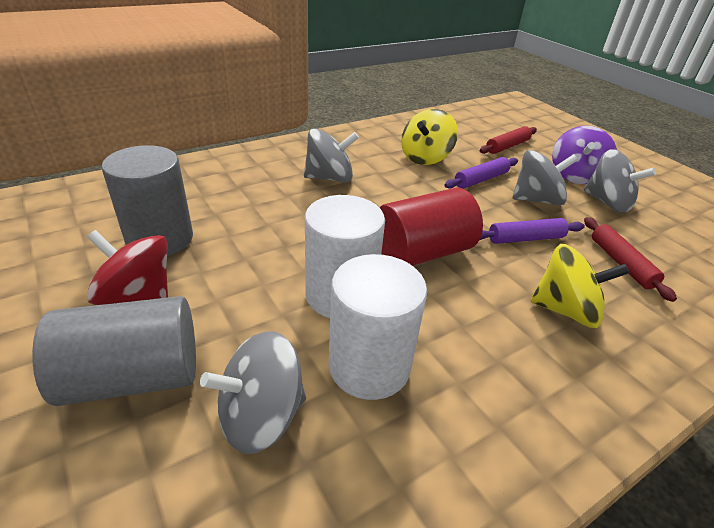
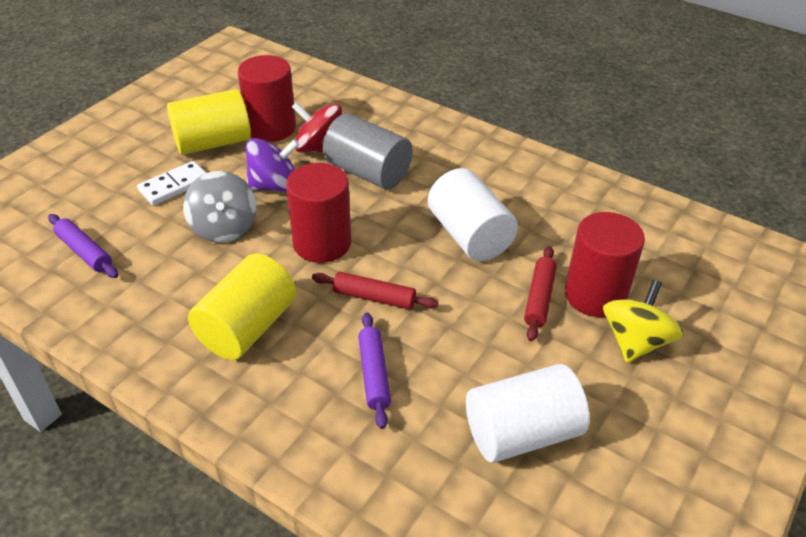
grey cylinder: 2 -> 1
grey spinning top: 4 -> 1
red cylinder: 1 -> 3
white domino: 0 -> 1
yellow cylinder: 0 -> 2
yellow spinning top: 2 -> 1

